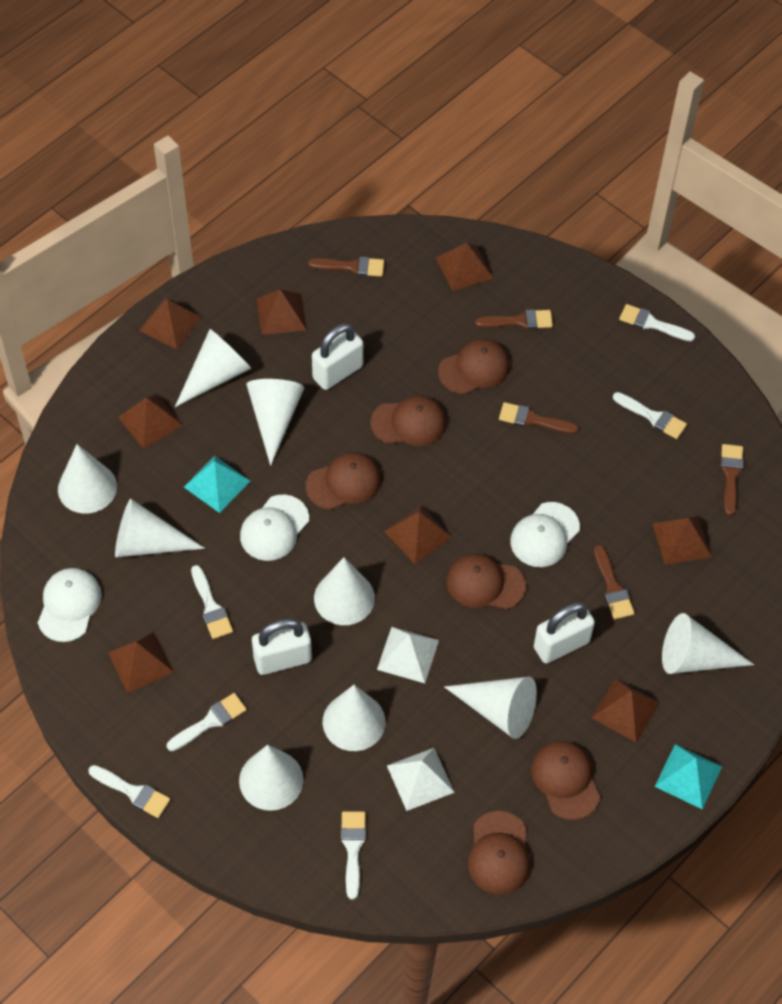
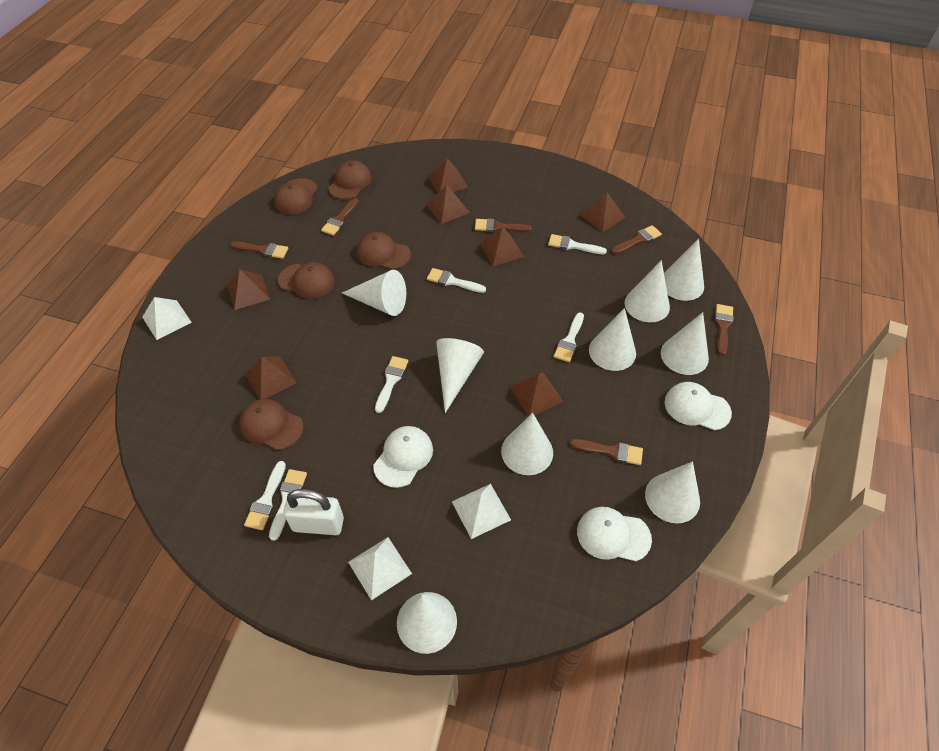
brown brush: 5 -> 6
brown cap: 6 -> 5
brown pyramid: 8 -> 7
turquoise pyramid: 2 -> 0
white padlock: 3 -> 1
white pyramid: 2 -> 3

